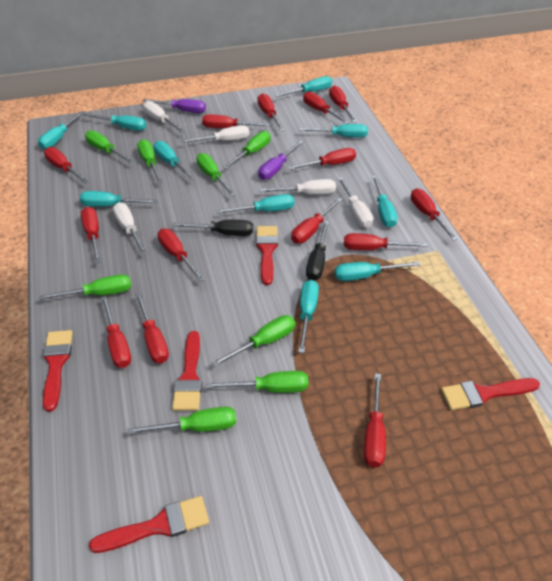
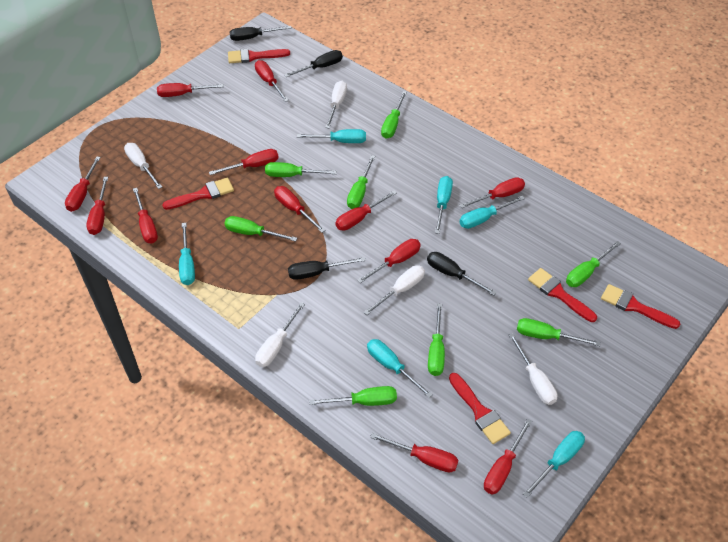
black screwdriver: 2 -> 4
purple screwdriver: 2 -> 0
red screwdriver: 14 -> 12
turquoise screwdriver: 10 -> 6

